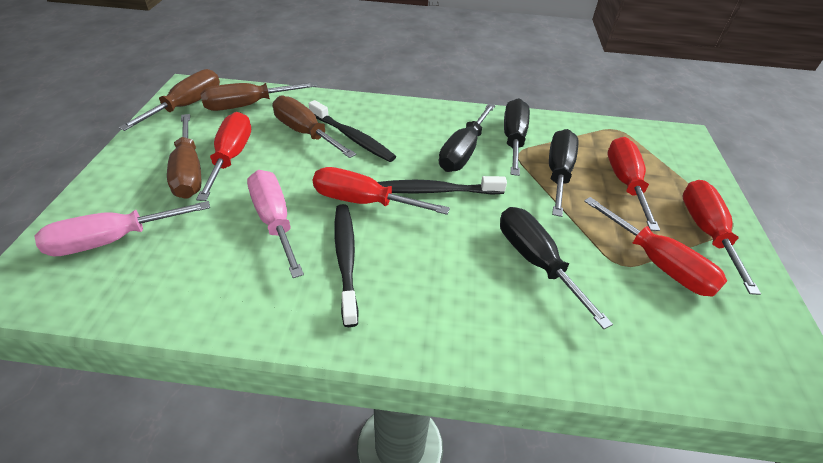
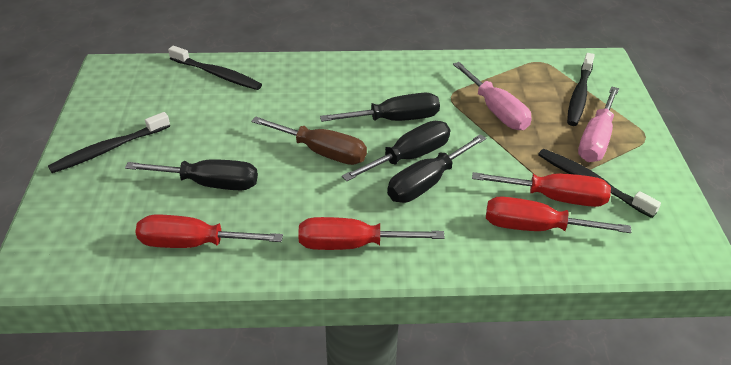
black toothbrush: 3 -> 4
brown screwdriver: 4 -> 1
red screwdriver: 5 -> 4

